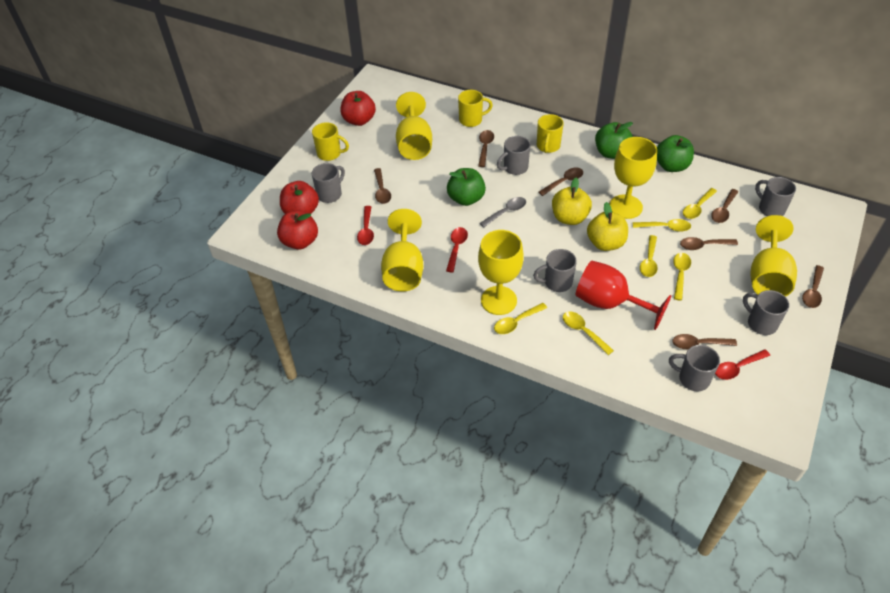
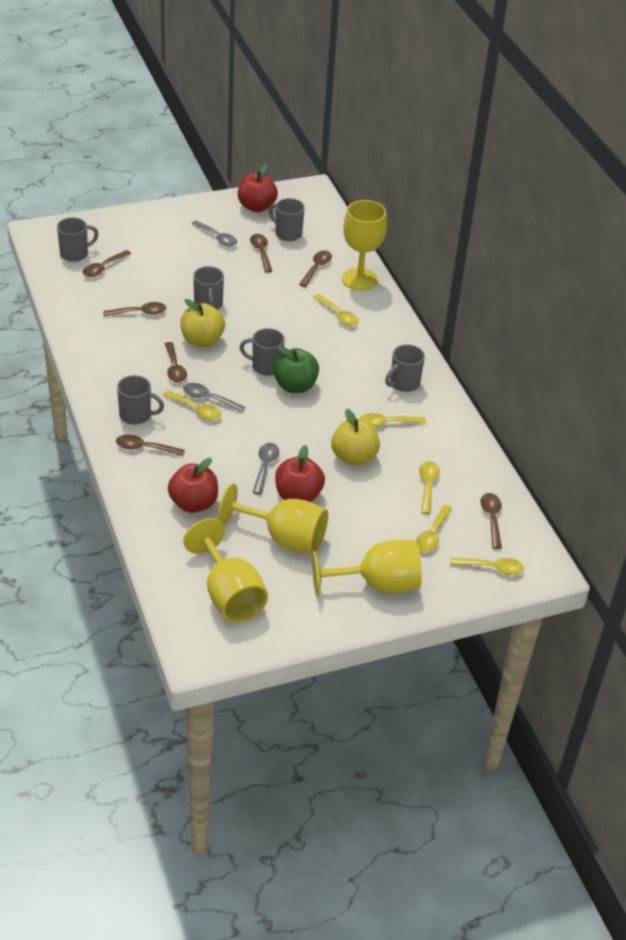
green apple: 3 -> 1
grey spoon: 1 -> 3
red goblet: 1 -> 0
red spoon: 3 -> 0
yellow goblet: 5 -> 4
yellow mug: 3 -> 0

